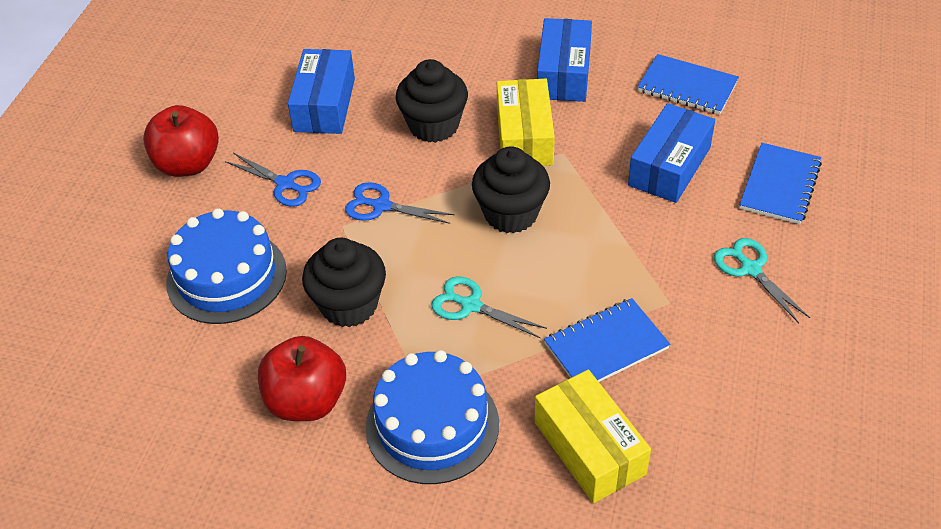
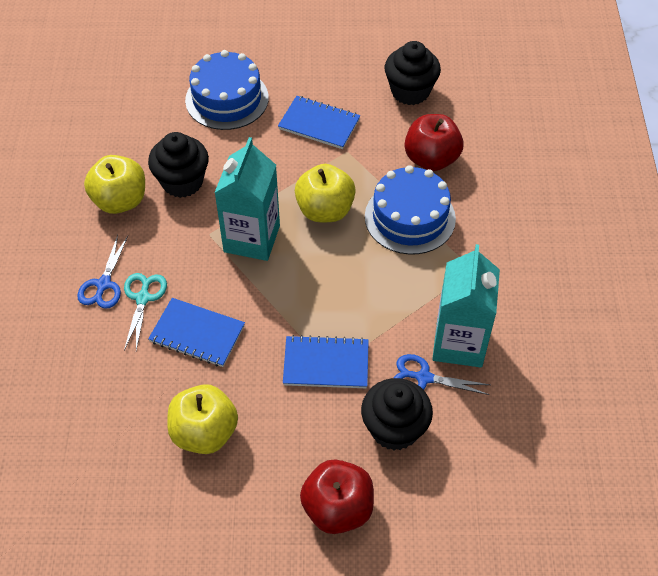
blue box: 3 -> 0
turquoise carton: 0 -> 2
turquoise scissors: 2 -> 1
yellow apple: 0 -> 3
yellow box: 2 -> 0

